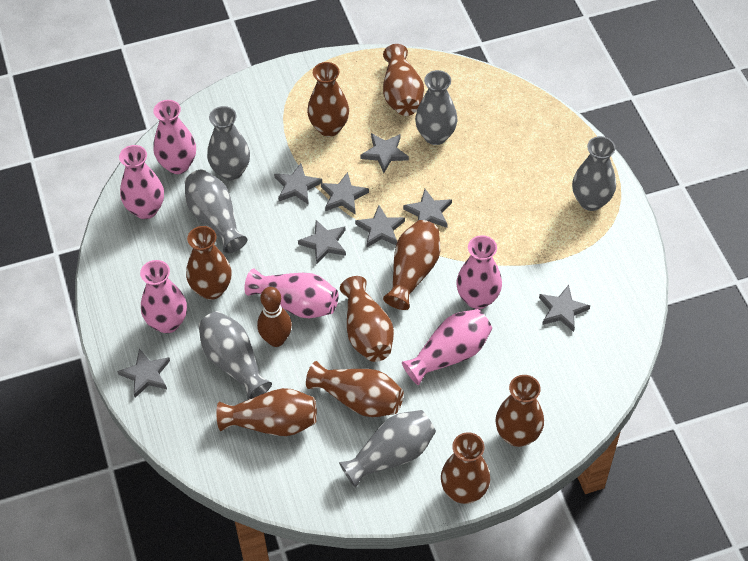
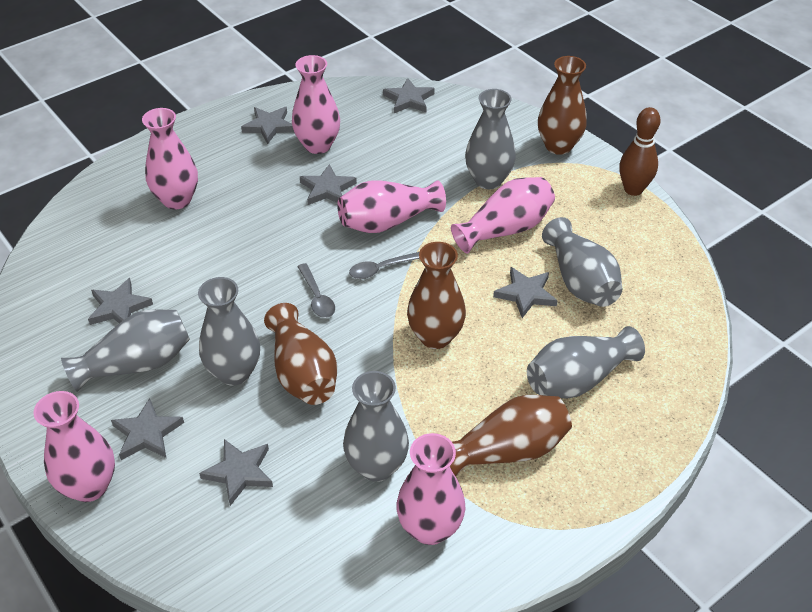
brown vase: 9 -> 4
grey spoon: 0 -> 2
grey star: 8 -> 7

